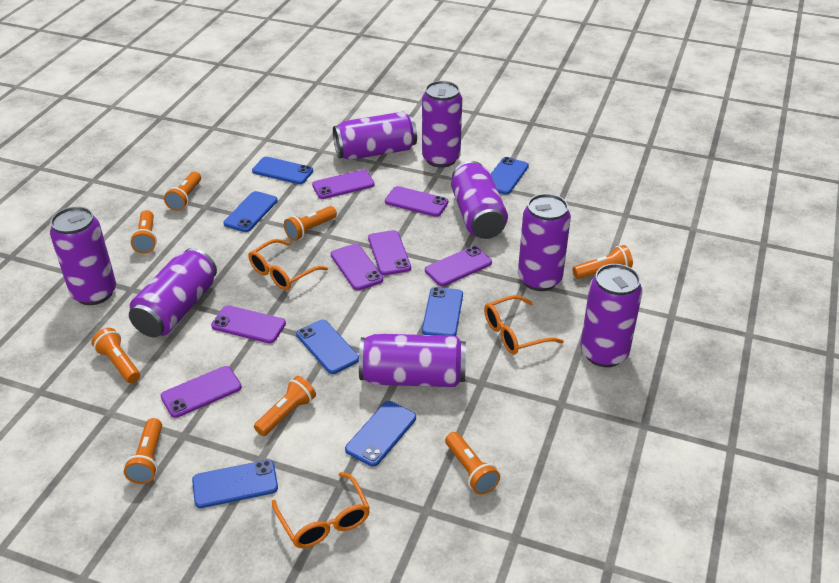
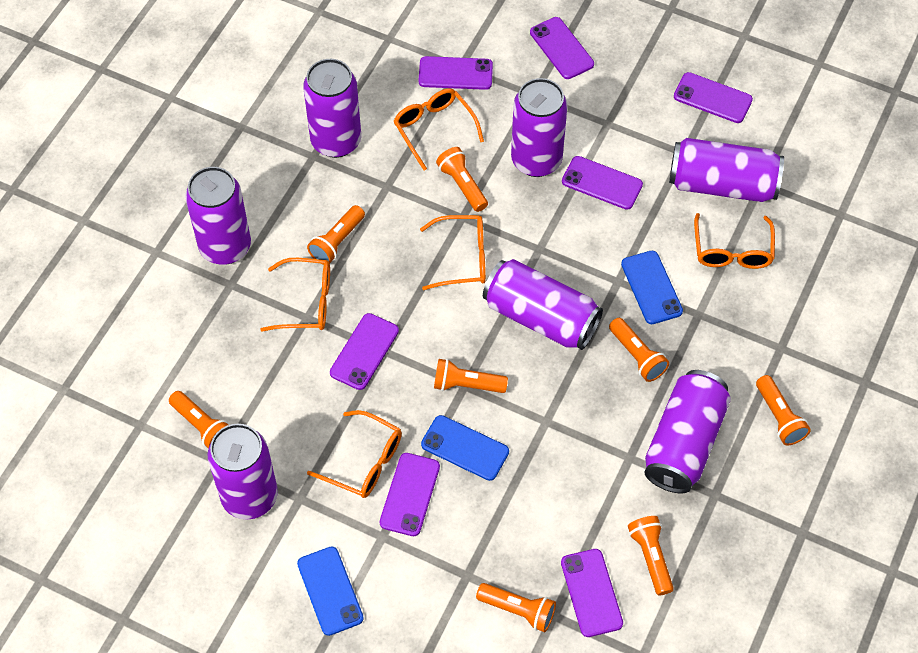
blue phone: 7 -> 3
orange glasses: 3 -> 5
purple can: 8 -> 7

